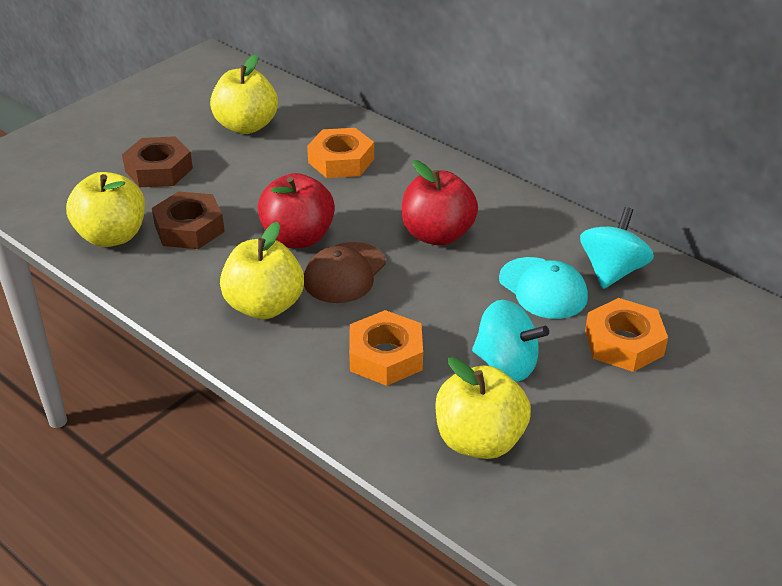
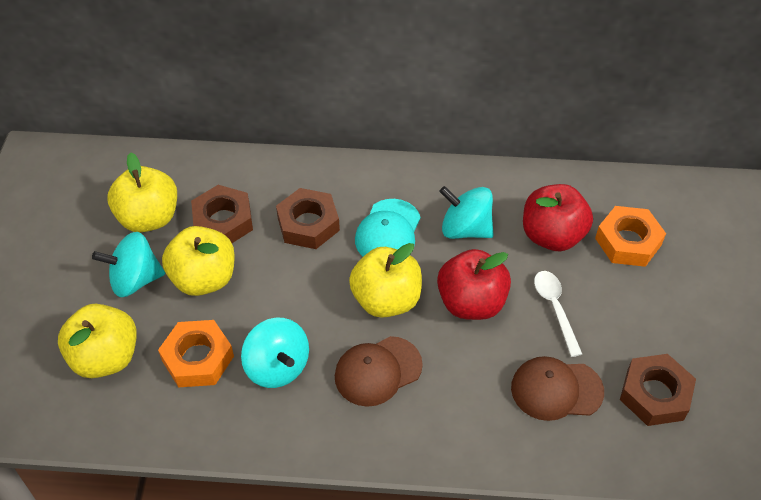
brown cap: 1 -> 2
brown nut: 2 -> 3
orange nut: 3 -> 2
turquoise spinning top: 2 -> 3
white spoon: 0 -> 1

